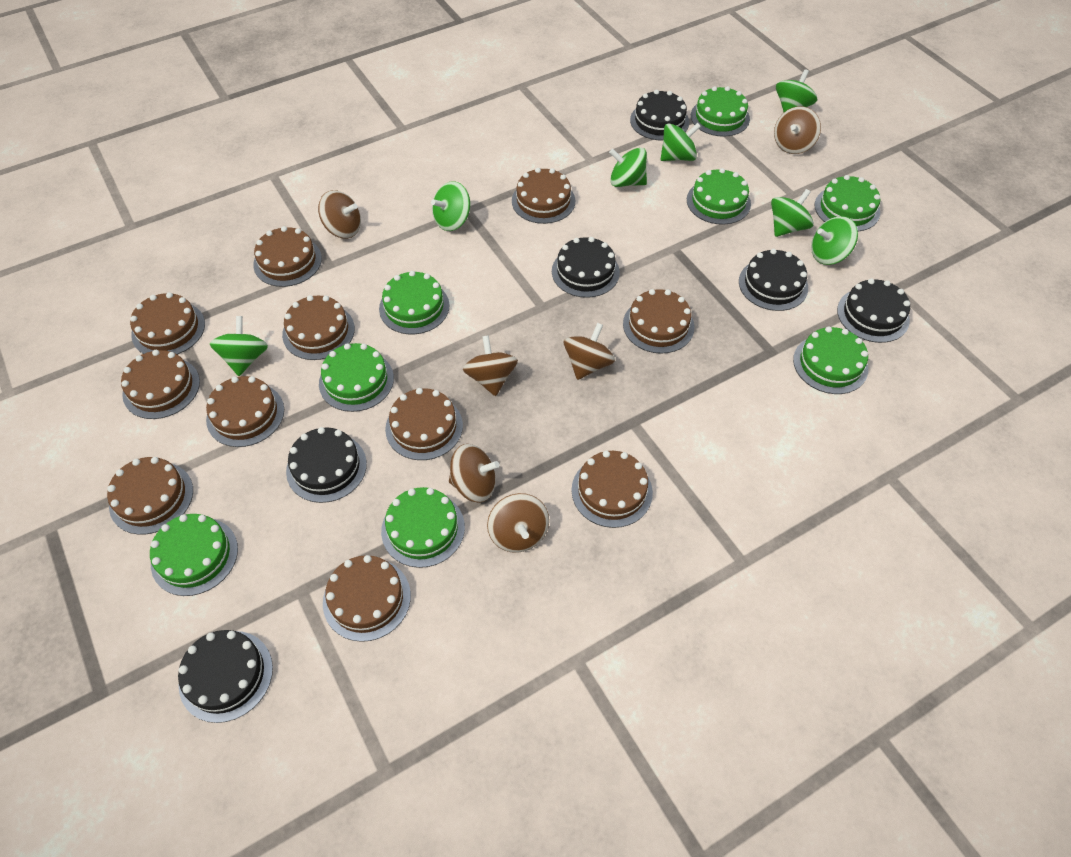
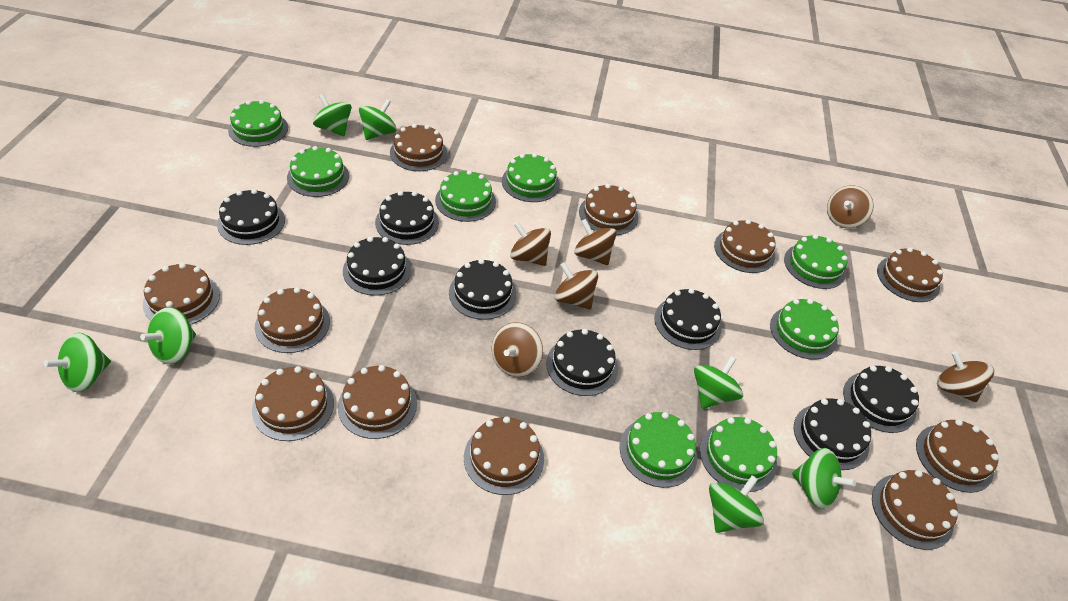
black cake: 6 -> 8

